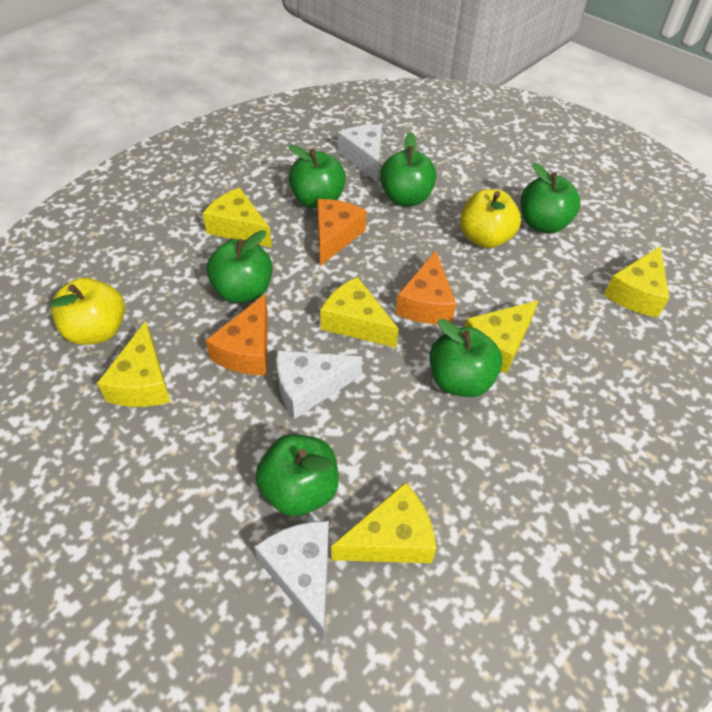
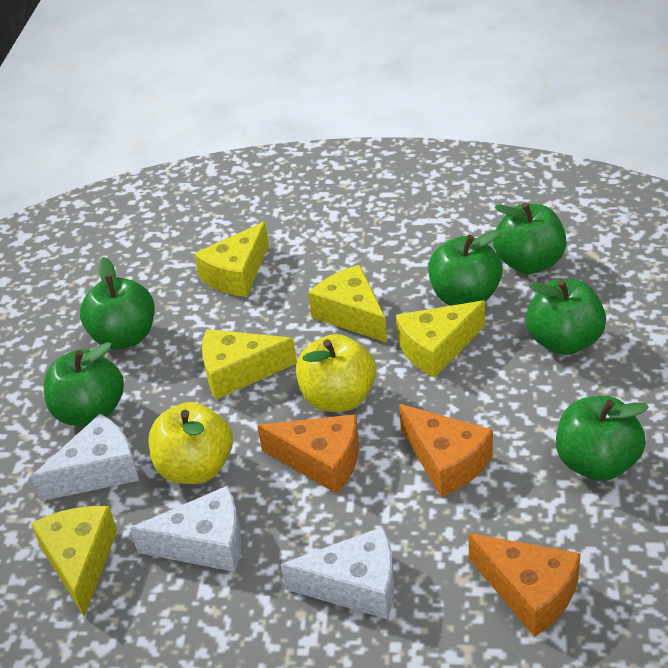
yellow cheese: 6 -> 5

